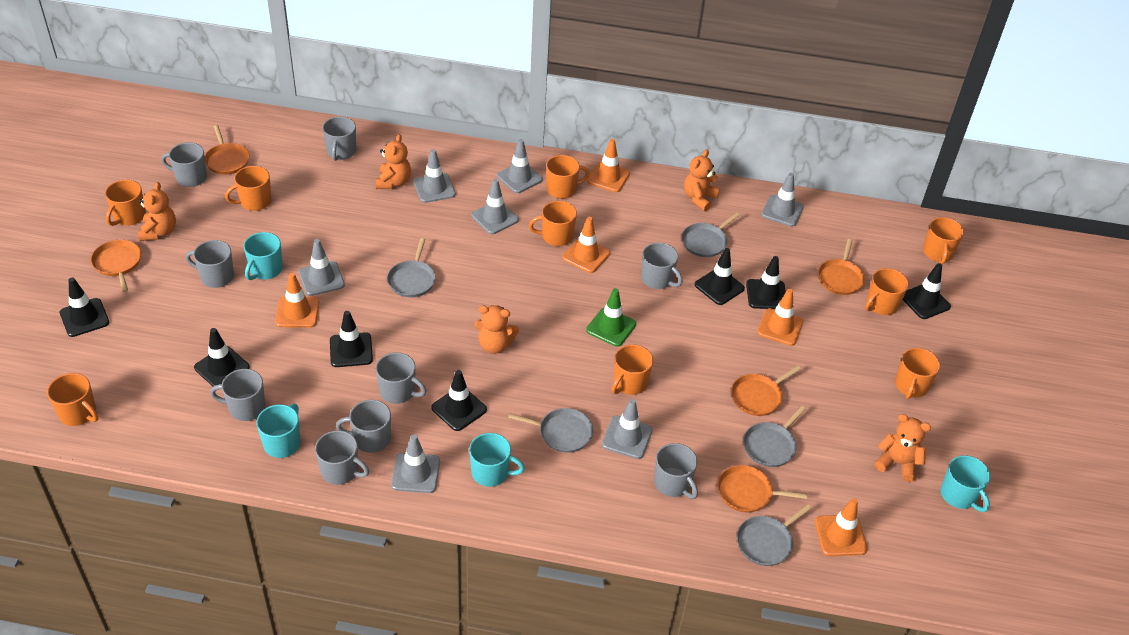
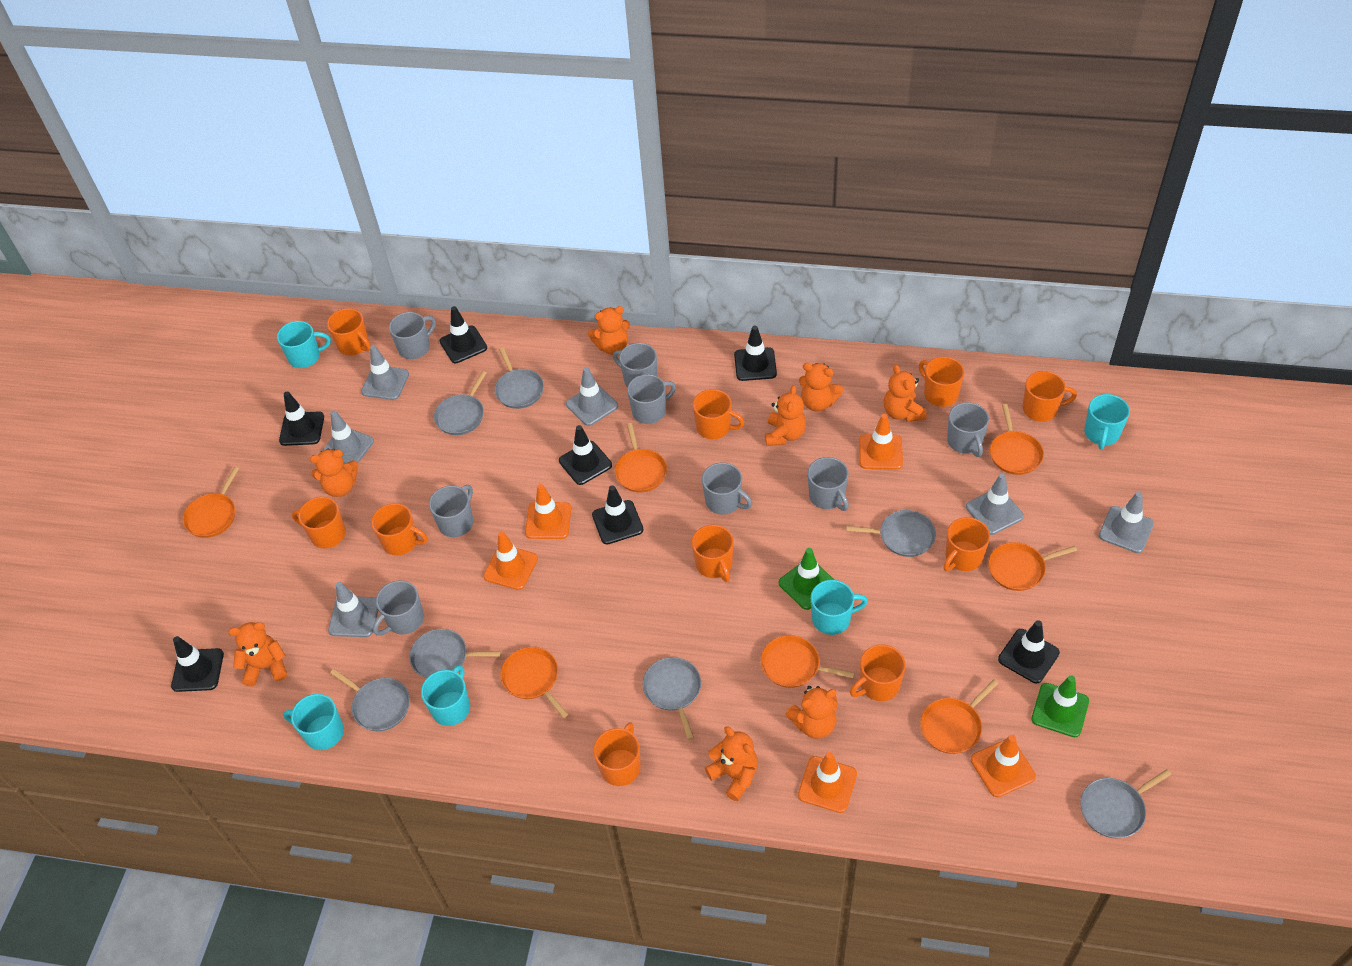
green traffic cone: 1 -> 2
grey mug: 9 -> 8
grey pan: 5 -> 7
grey traffic cone: 7 -> 6
orange mug: 9 -> 10
orange pan: 5 -> 7
orange teddy bear: 5 -> 8
turquoise mug: 4 -> 5

